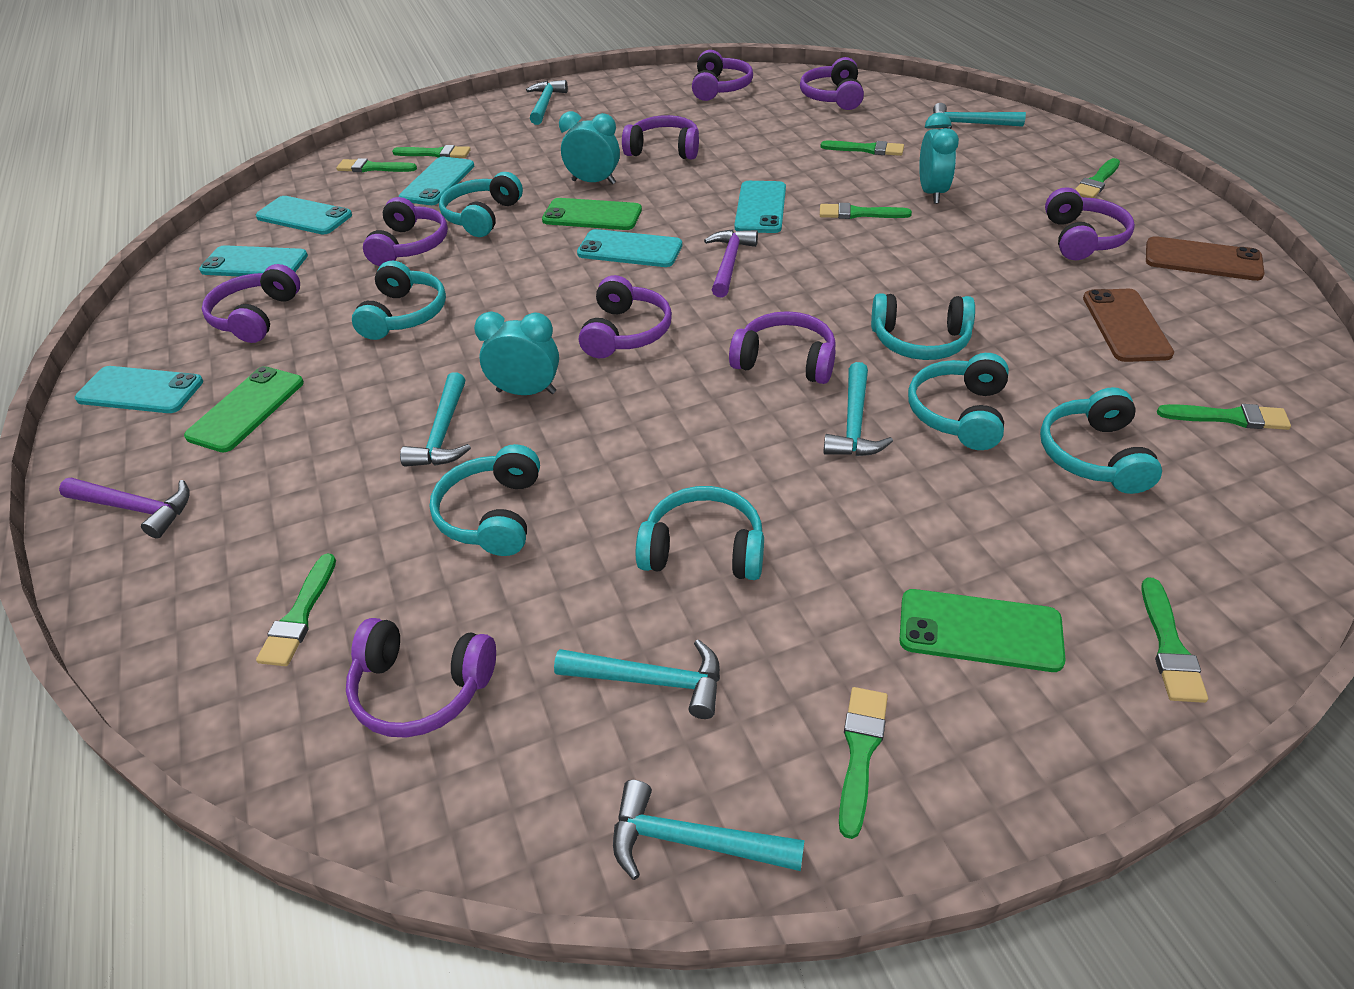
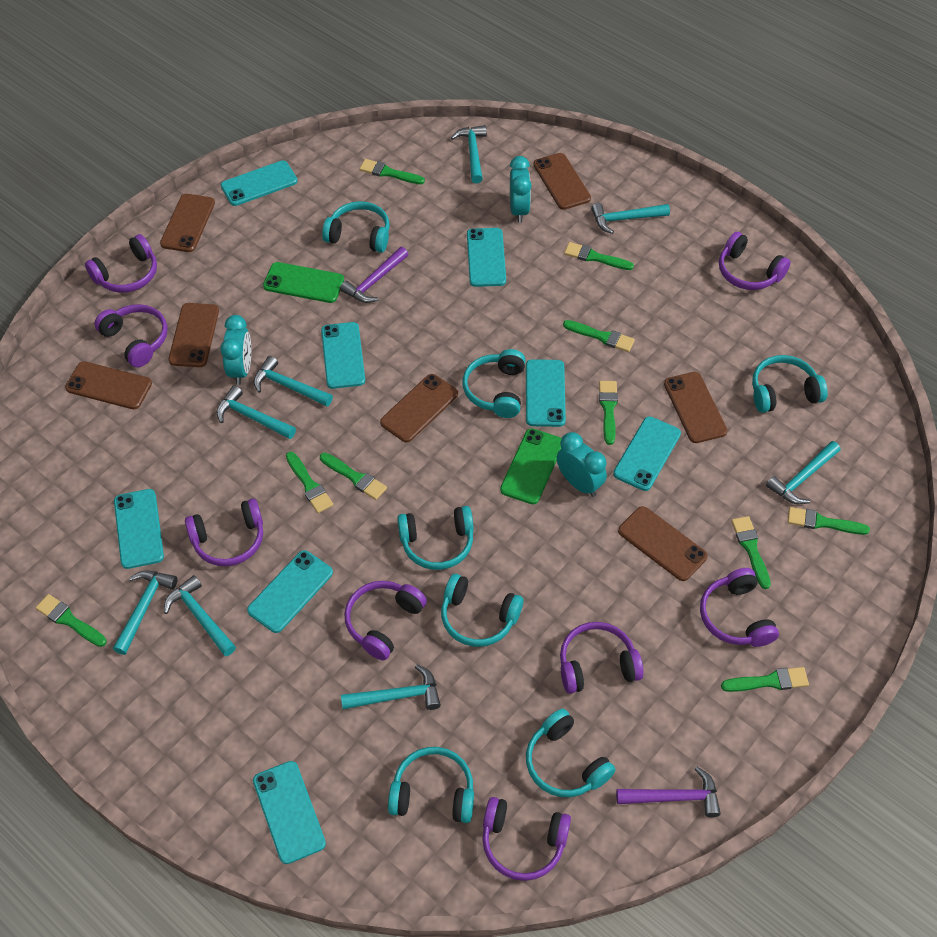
brown phone: 2 -> 7
green brush: 9 -> 10
green phone: 3 -> 2
purple headphones: 9 -> 8
turquoise hammer: 6 -> 8
turquoise phone: 6 -> 8

